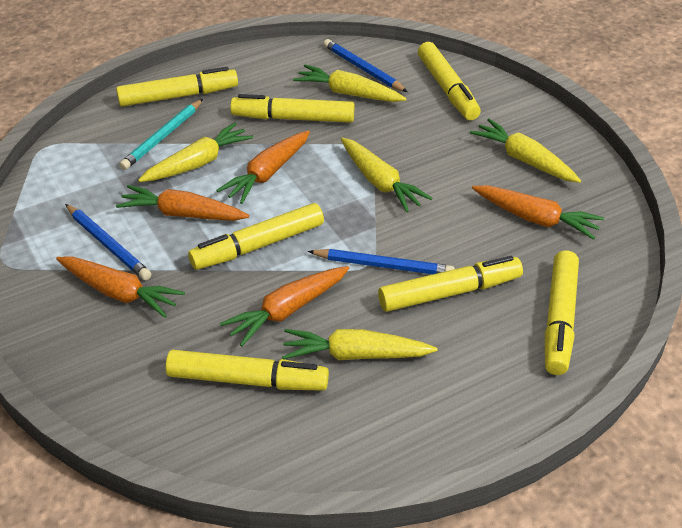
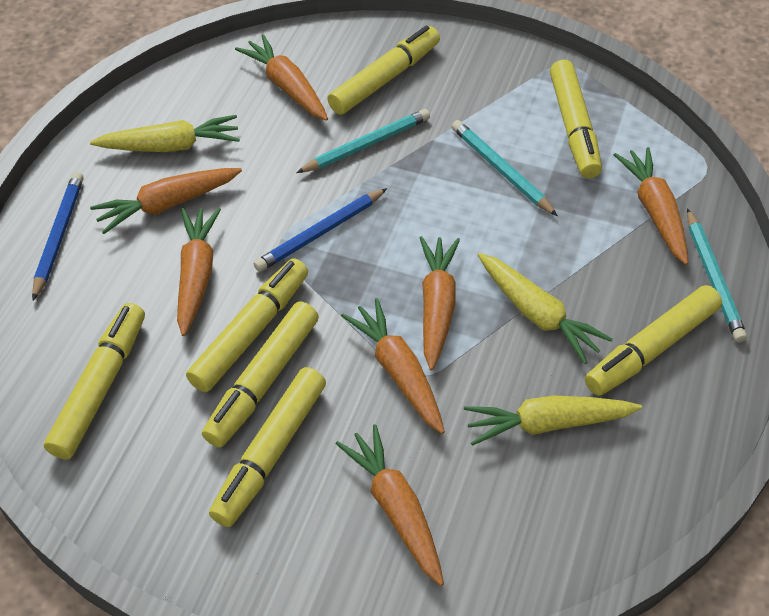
blue pencil: 3 -> 2
orange carrot: 5 -> 7
turquoise pencil: 1 -> 3
yellow carrot: 5 -> 3

